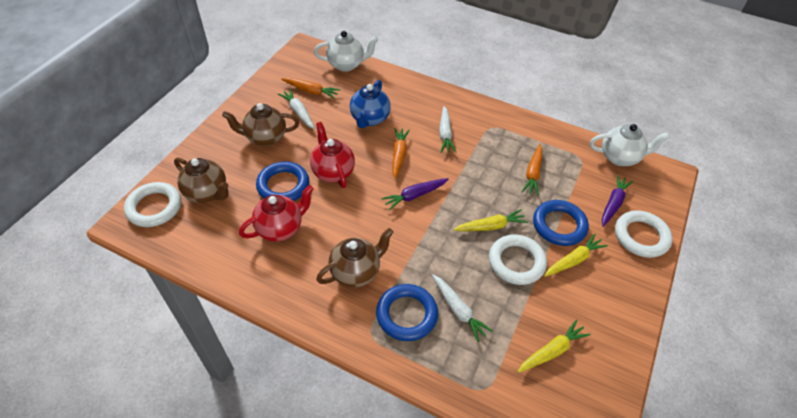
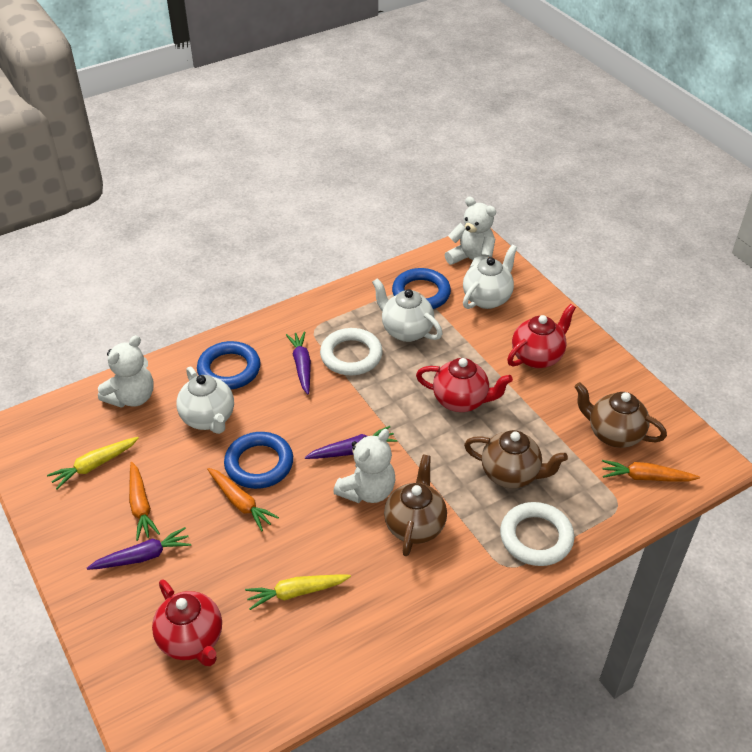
blue teapot: 1 -> 0
purple carrot: 2 -> 3
red teapot: 2 -> 3
white carrot: 3 -> 0
white ring: 3 -> 2
white teapot: 2 -> 3
white teddy bear: 0 -> 3
yellow carrot: 3 -> 2

